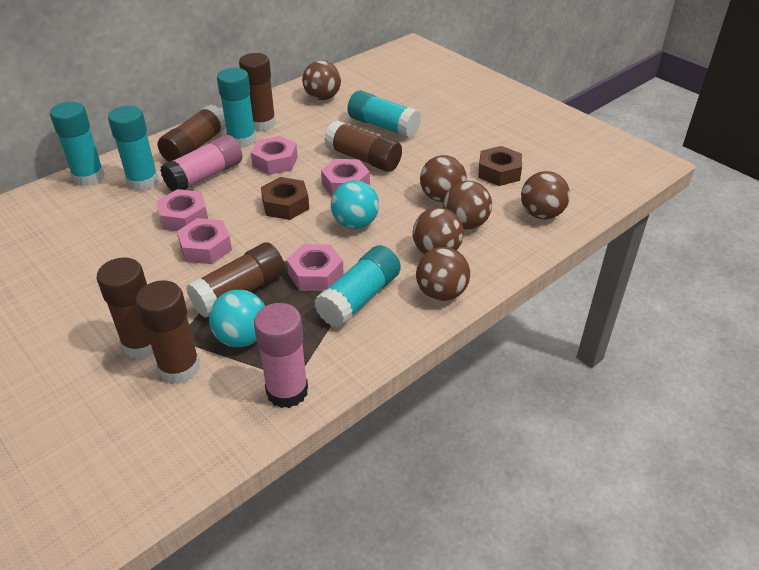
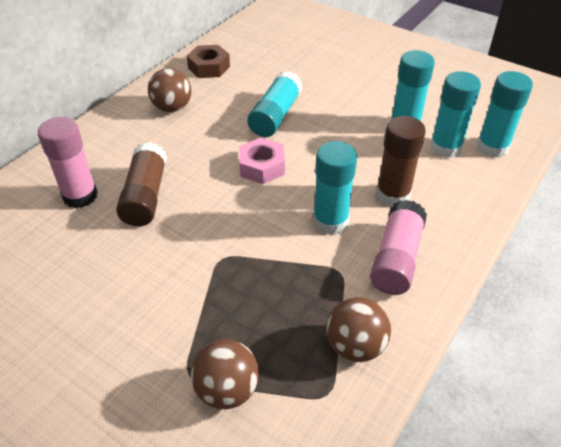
brown ball: 6 -> 3
brown glue stick: 6 -> 2
brown nut: 2 -> 1
pink nut: 5 -> 1
turquoise ball: 2 -> 0

